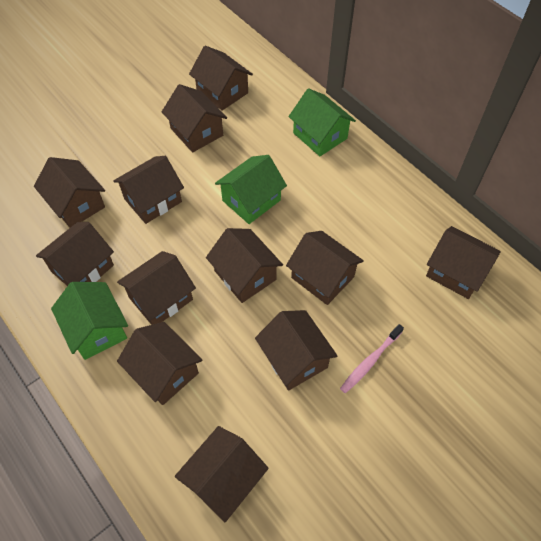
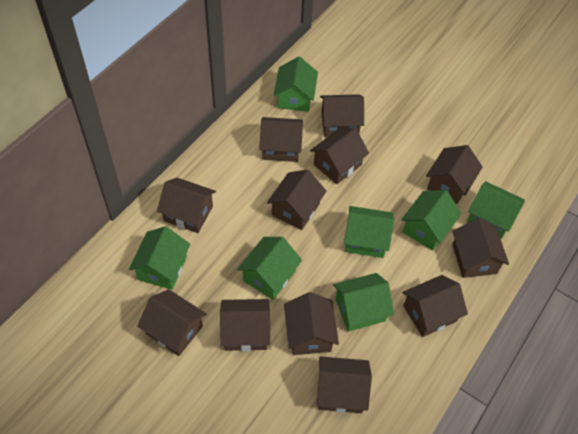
green house: 3 -> 7
pink toothbrush: 1 -> 0

